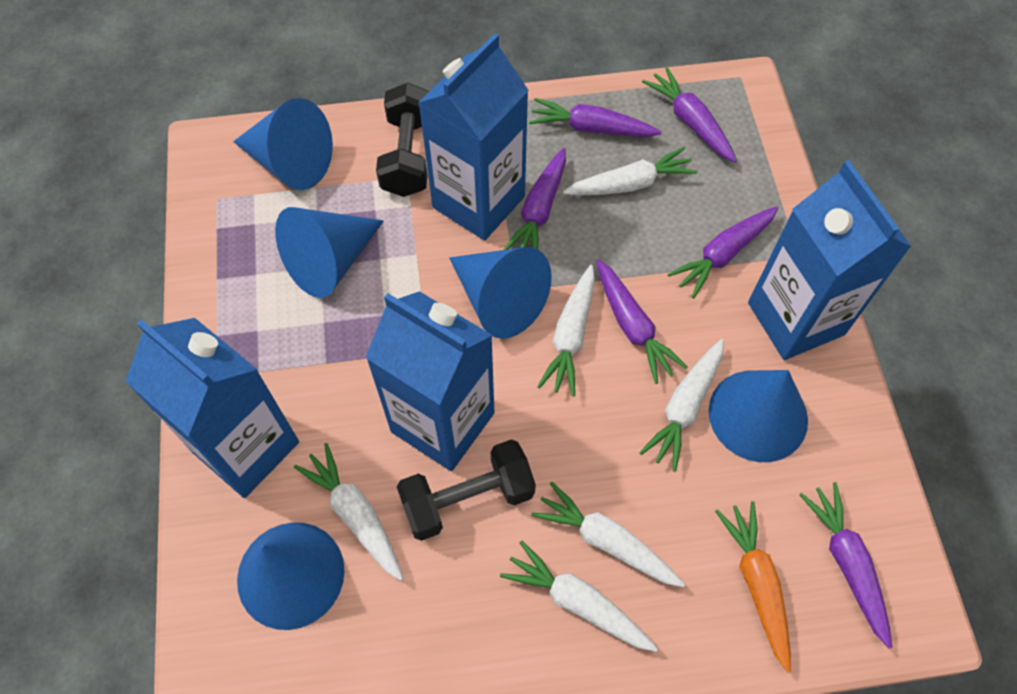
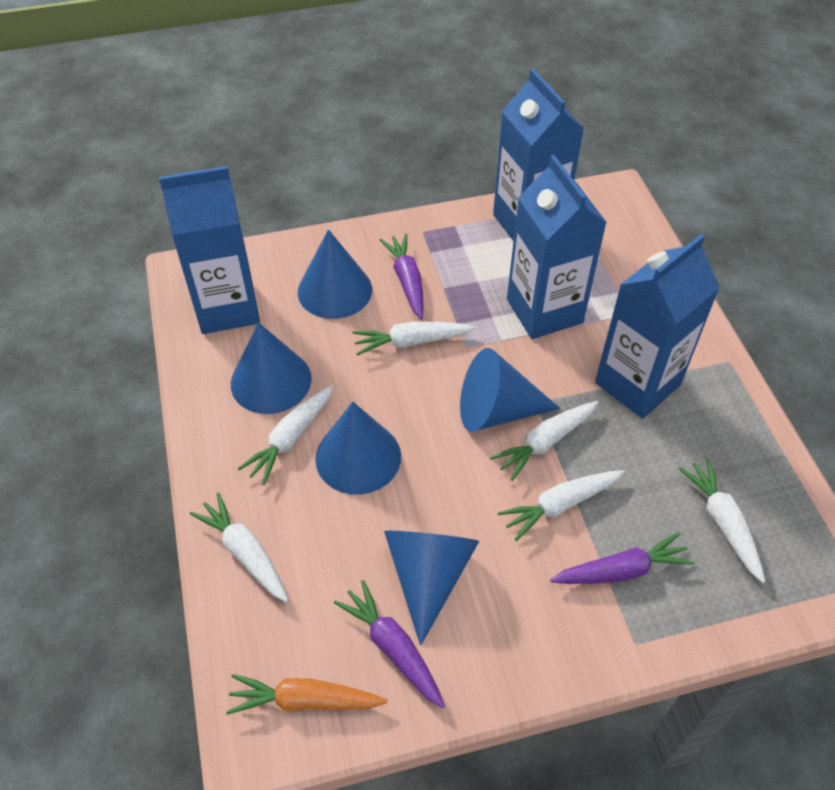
black dumbbell: 2 -> 0
purple carrot: 6 -> 3

